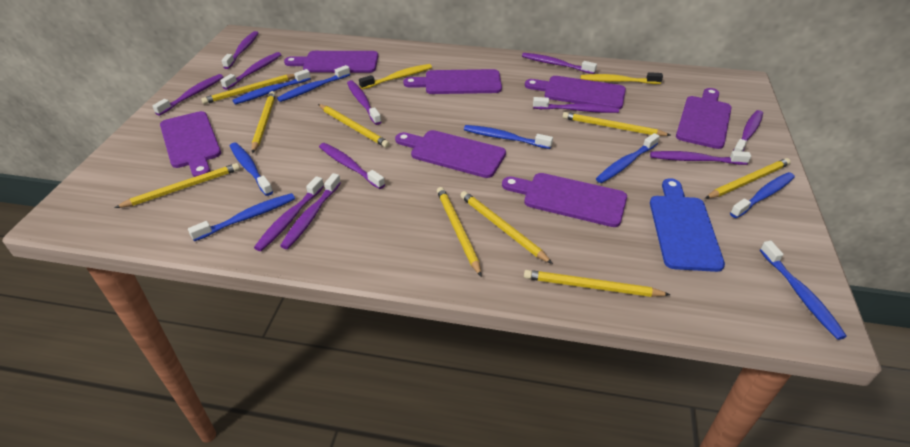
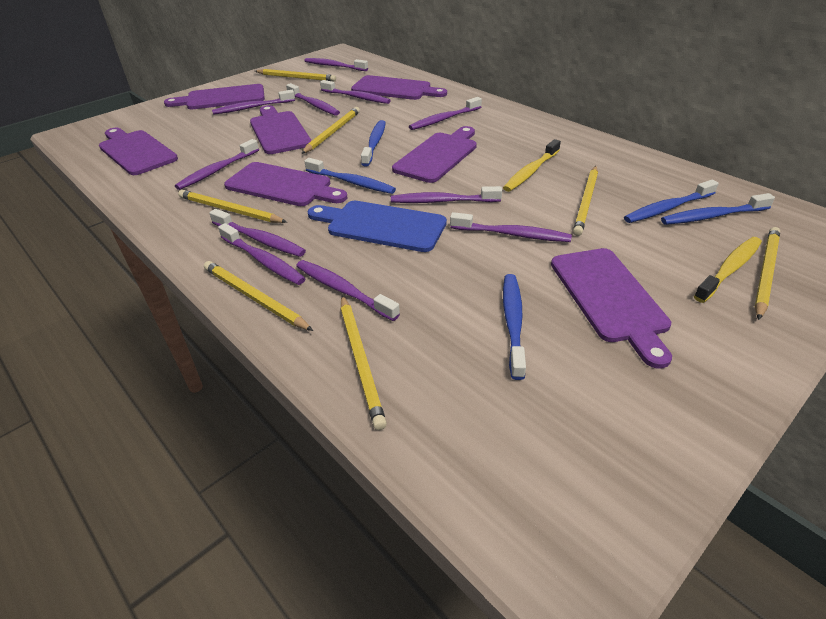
blue toothbrush: 8 -> 5
yellow pencil: 9 -> 7

